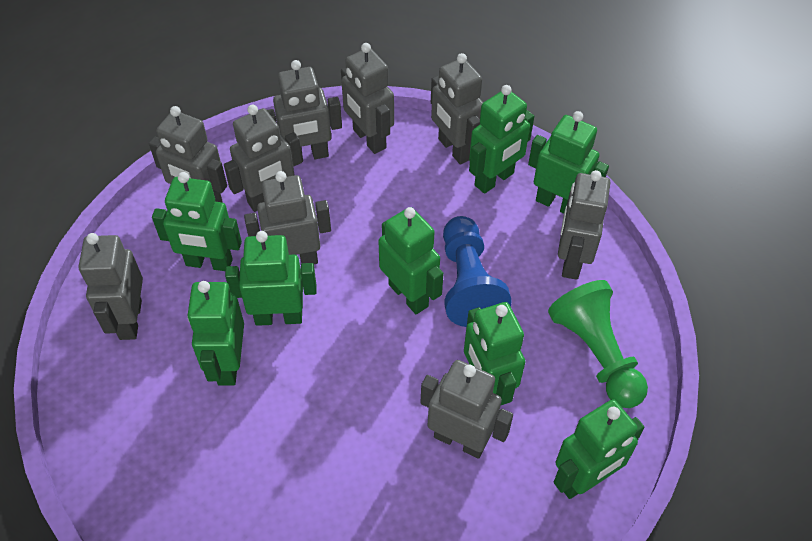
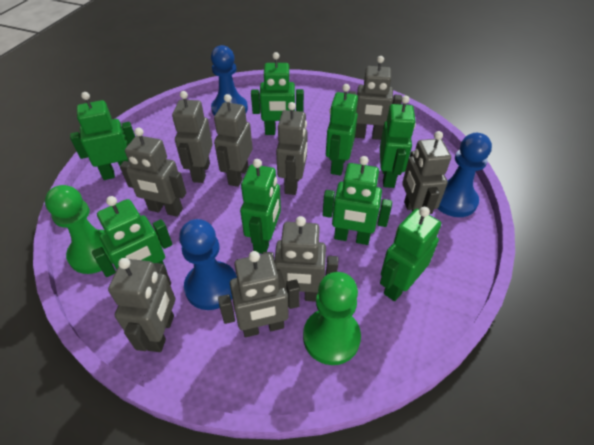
blue pawn: 1 -> 3
green pawn: 1 -> 2

